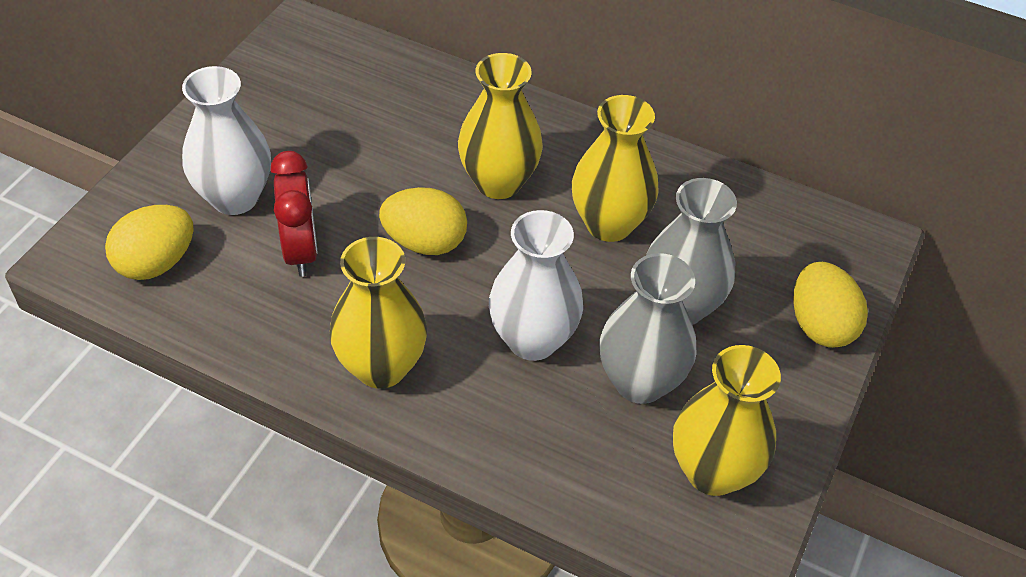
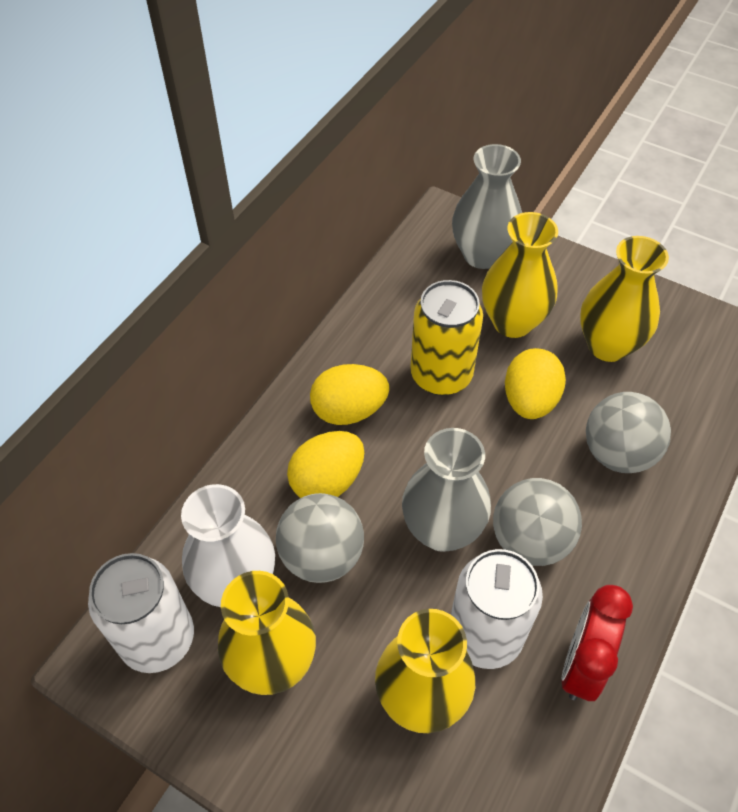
grey ball: 0 -> 3
white can: 0 -> 2
white vase: 2 -> 1
yellow can: 0 -> 1

